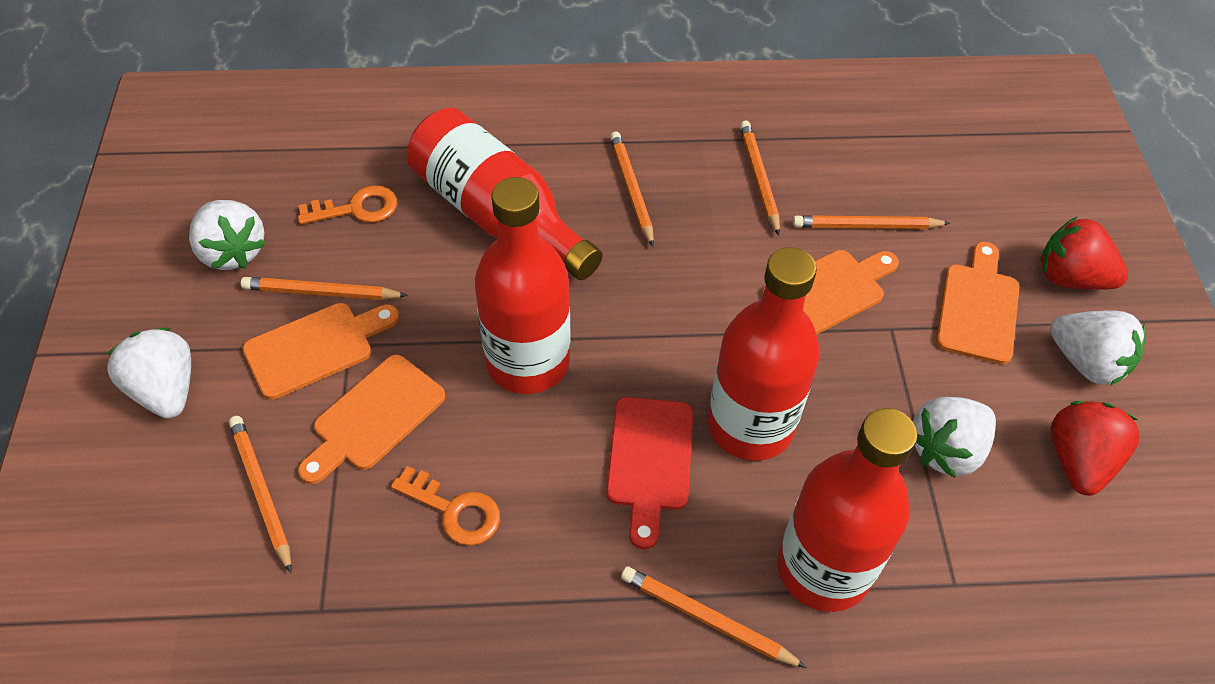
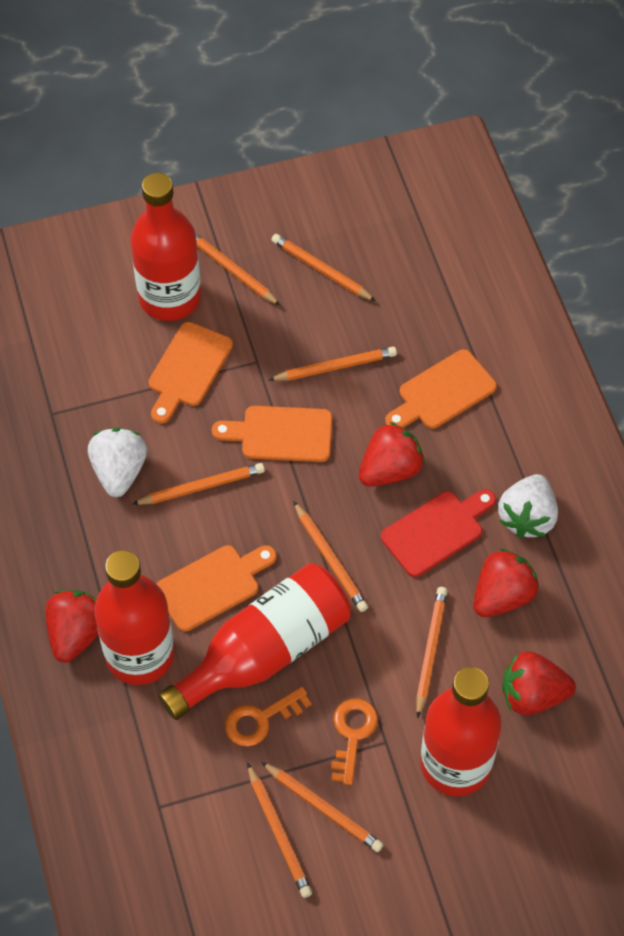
orange pencil: 6 -> 8
red strawberry: 2 -> 4
white strawberry: 4 -> 2

